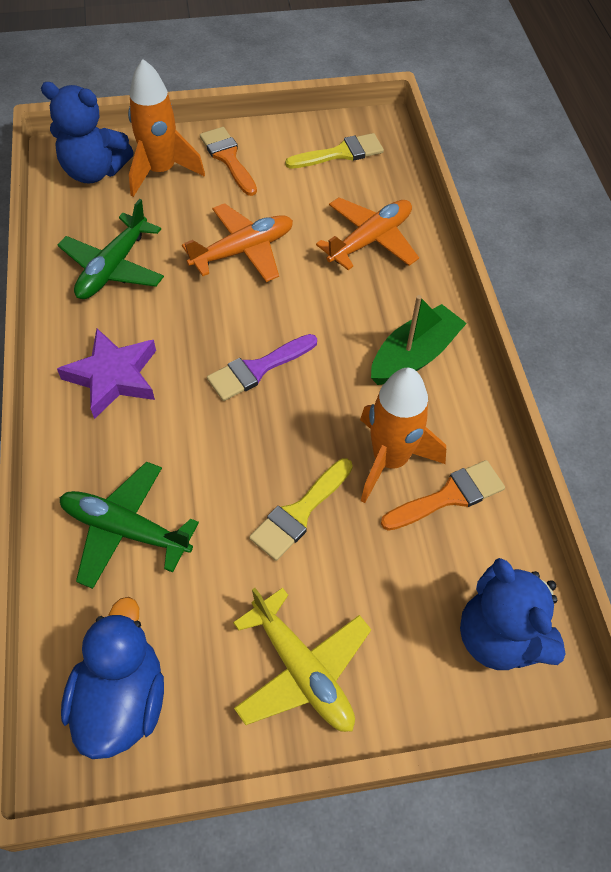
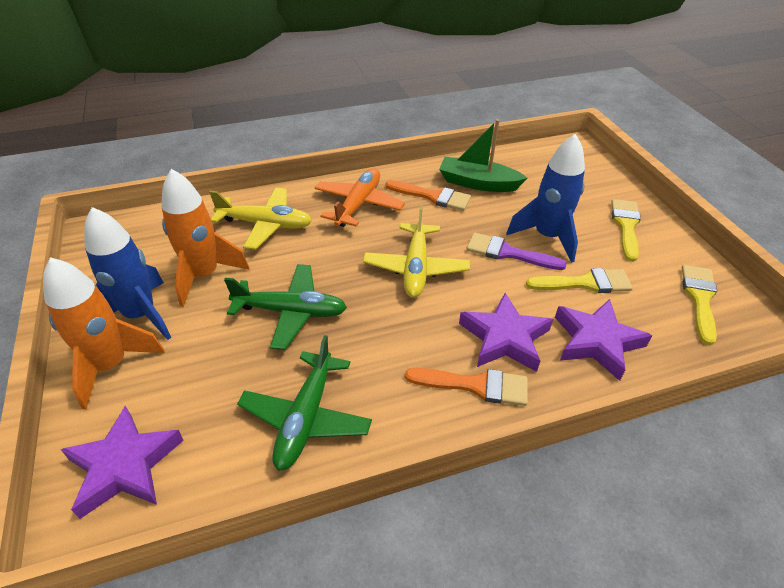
blue duck: 1 -> 0
blue rocket: 0 -> 2
blue teddy bear: 2 -> 0
orange plane: 2 -> 1
purple star: 1 -> 3
yellow brush: 2 -> 3
yellow plane: 1 -> 2

